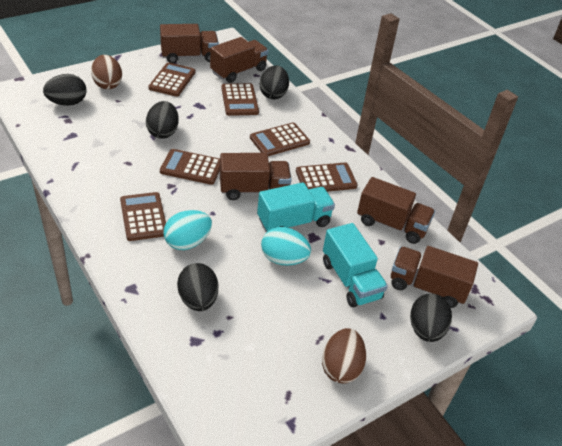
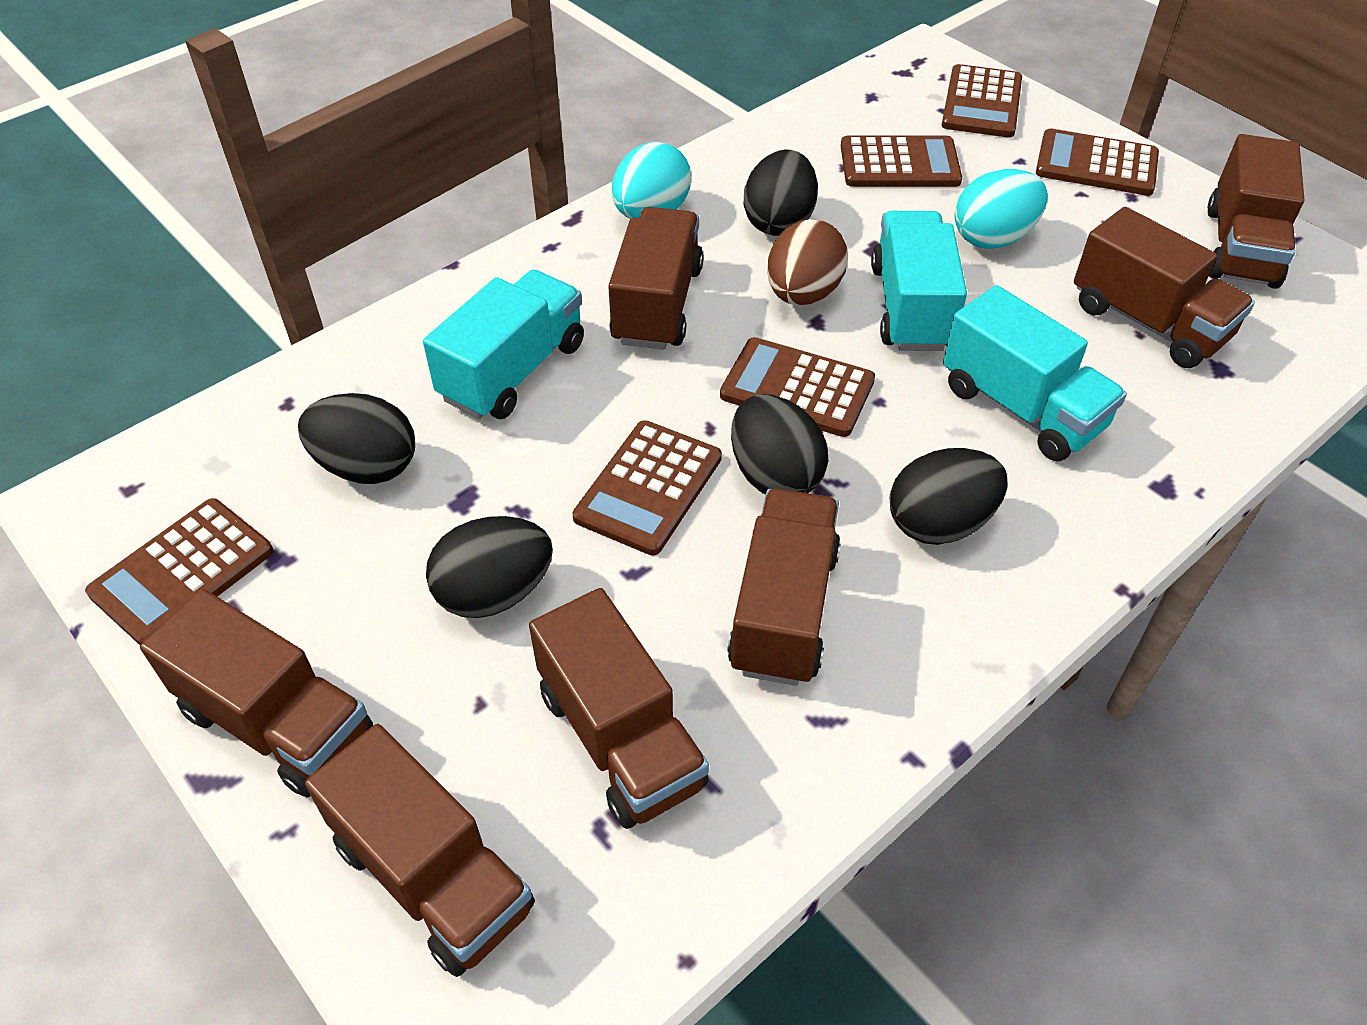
brown egg: 2 -> 1
brown truck: 5 -> 7
turquoise truck: 2 -> 3

